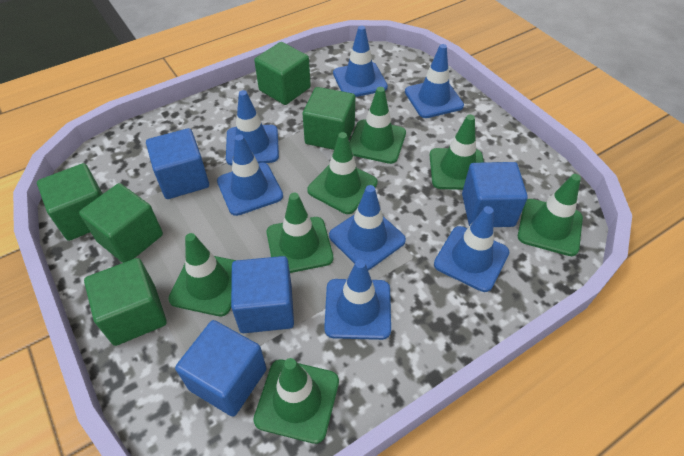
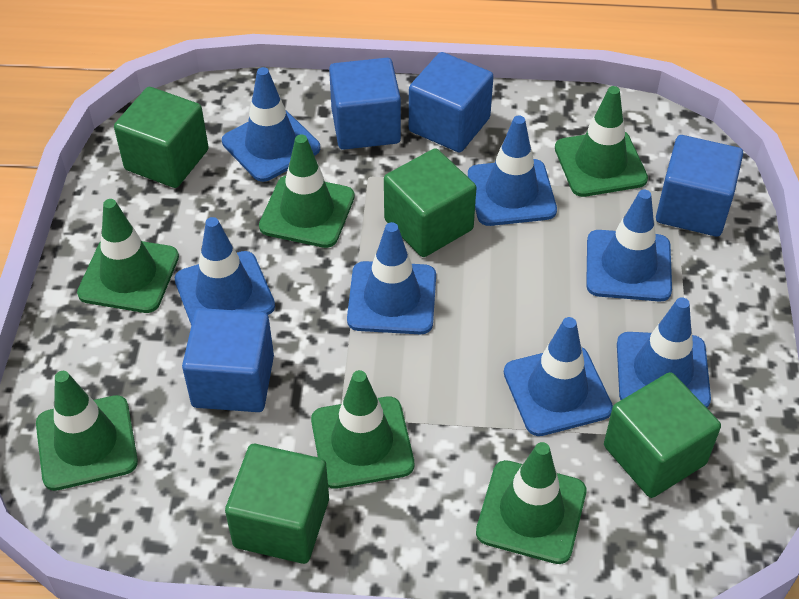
green cube: 5 -> 4
green traffic cone: 7 -> 6

